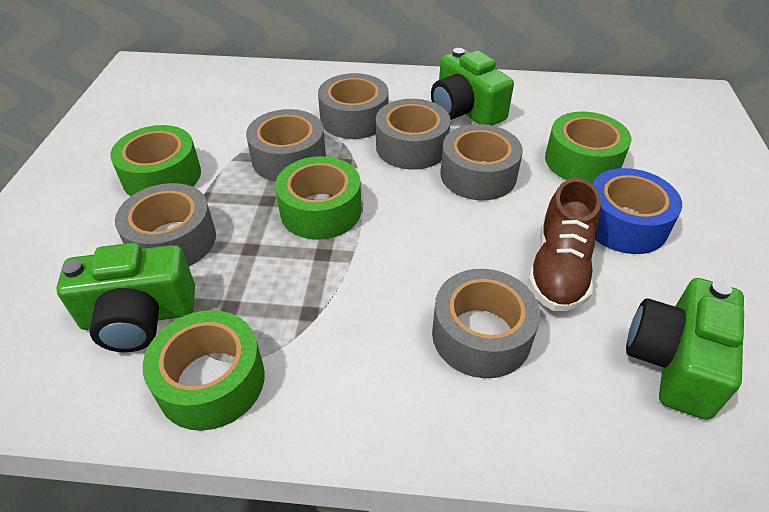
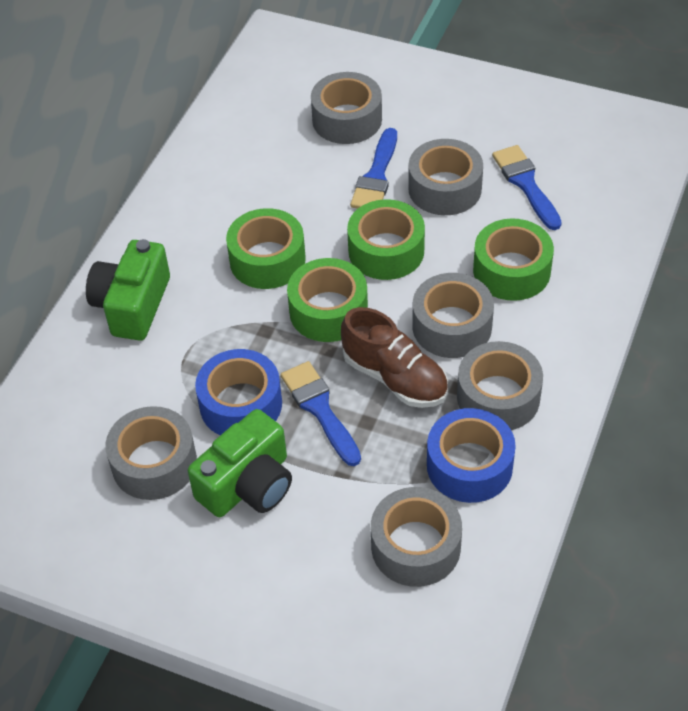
blue brush: 0 -> 3
blue tape: 1 -> 2
green camera: 3 -> 2

